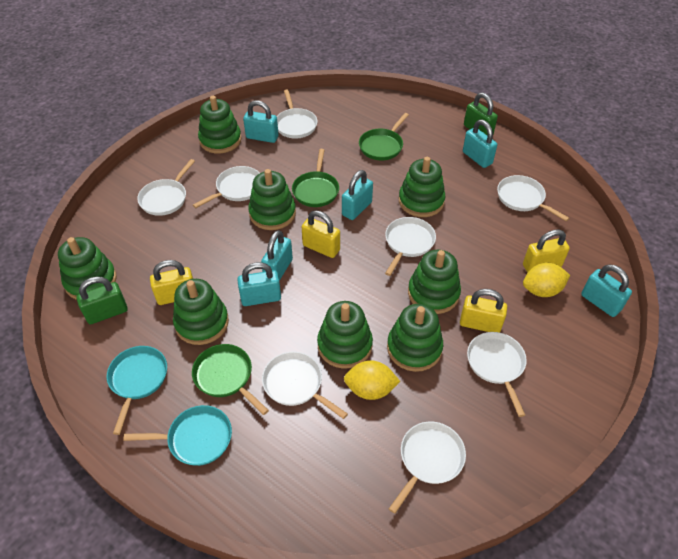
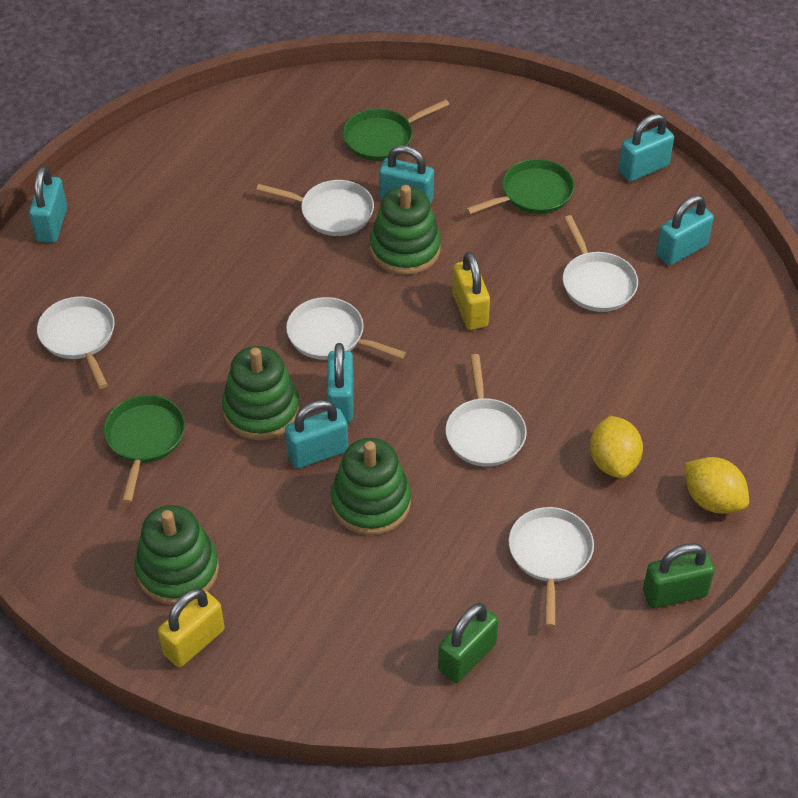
green stacking toy: 8 -> 4
turquoise pan: 2 -> 0
white pan: 8 -> 6
yellow padlock: 4 -> 2

